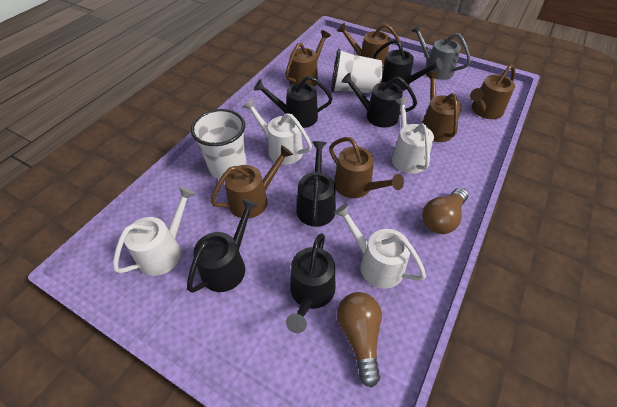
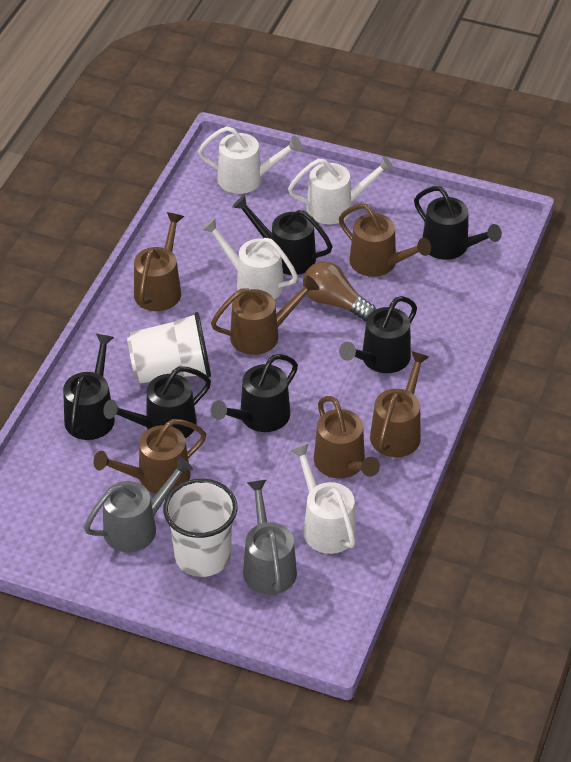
brown light bulb: 2 -> 1
grey watering can: 1 -> 2

